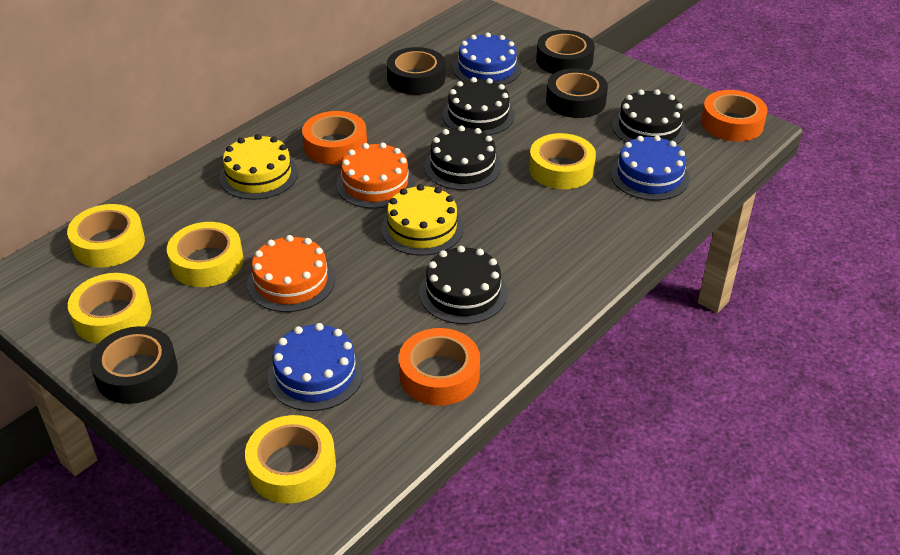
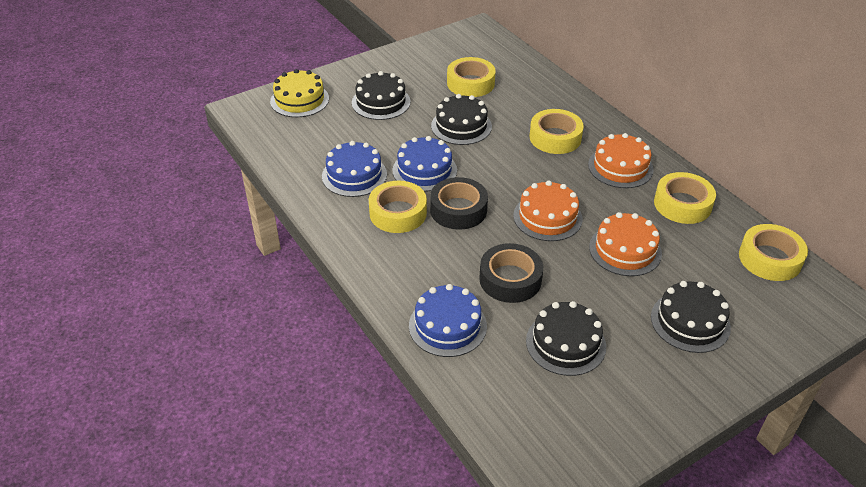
black tape: 4 -> 2
orange cake: 2 -> 3
orange tape: 3 -> 0
yellow cake: 2 -> 1

